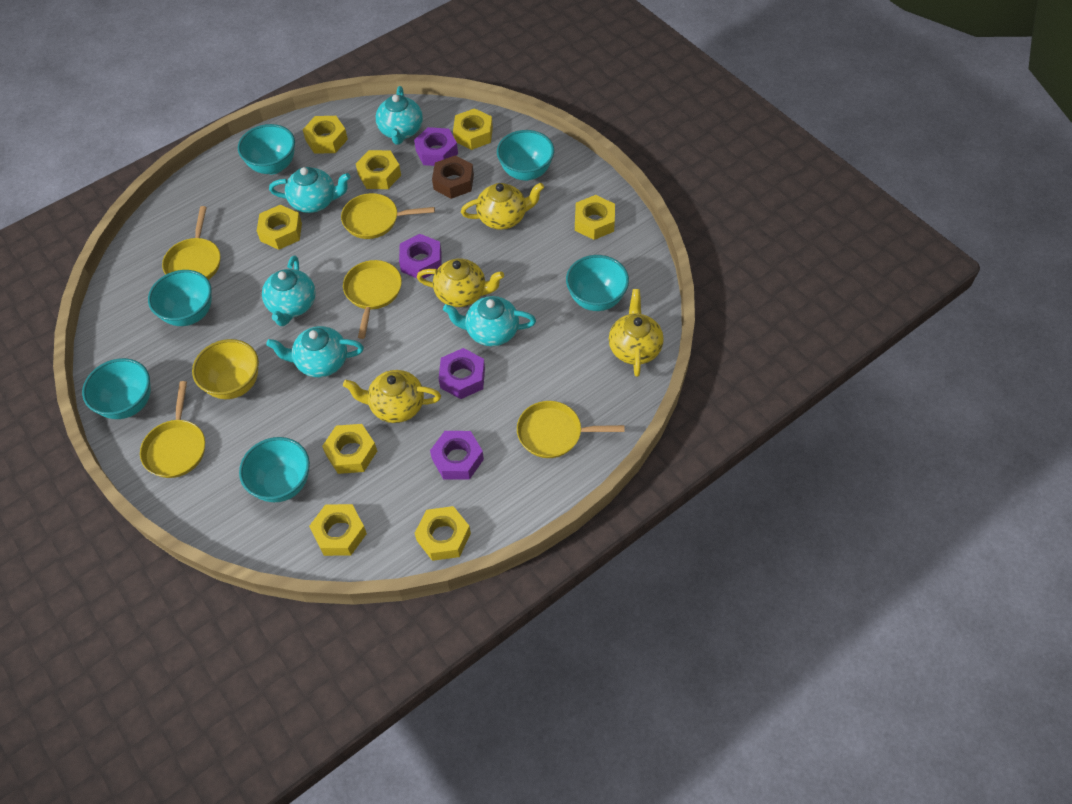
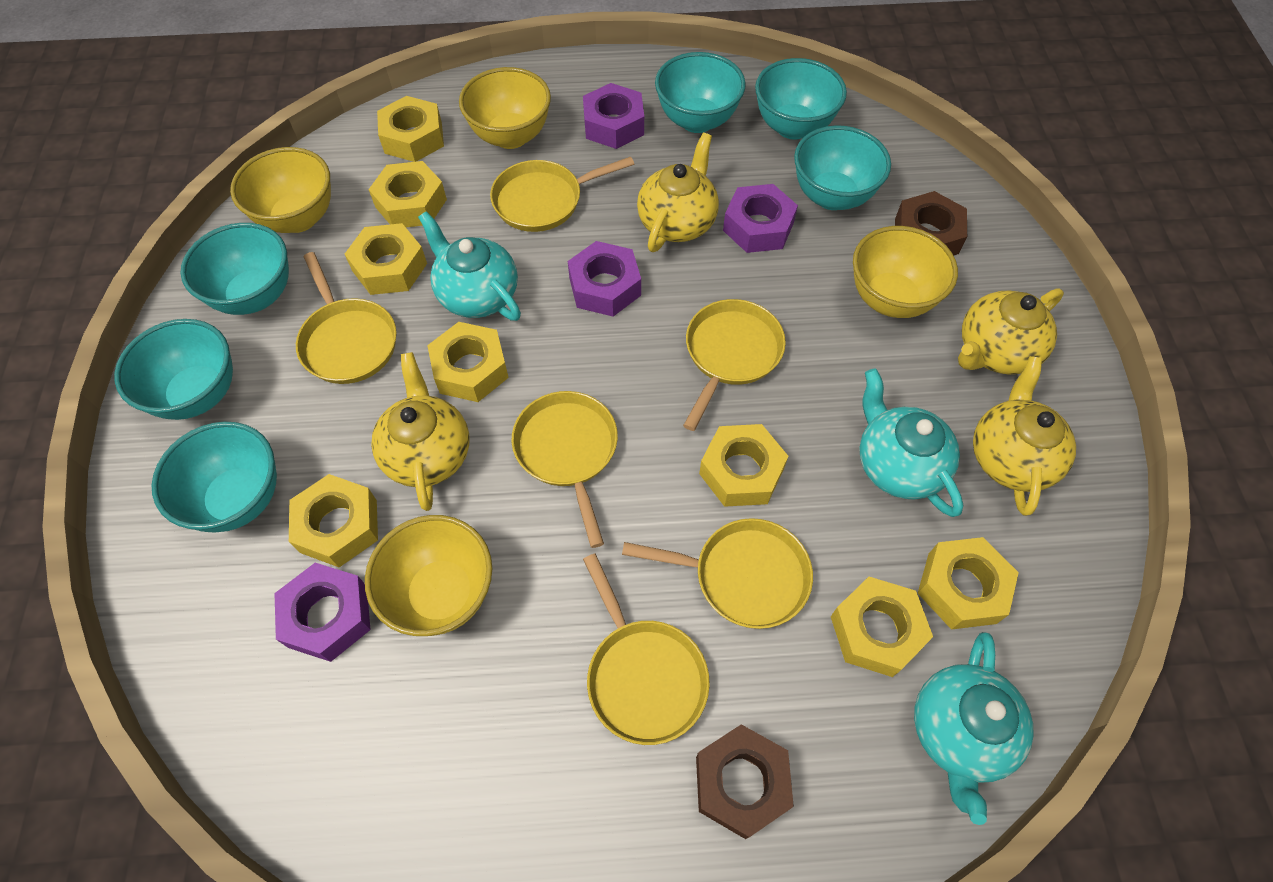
brown nut: 1 -> 2
turquoise teapot: 5 -> 3
yellow bowl: 1 -> 4
yellow pan: 5 -> 6

